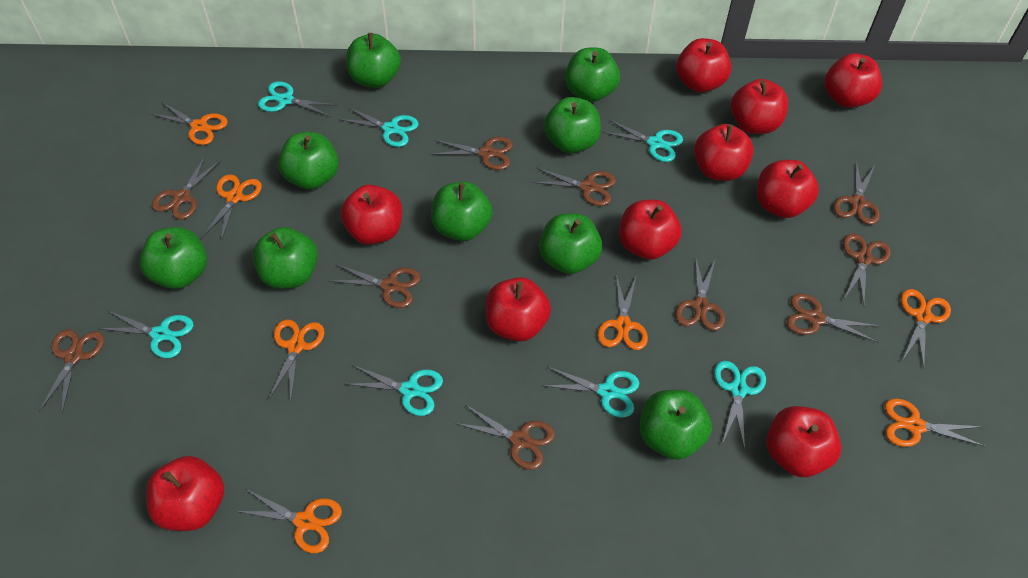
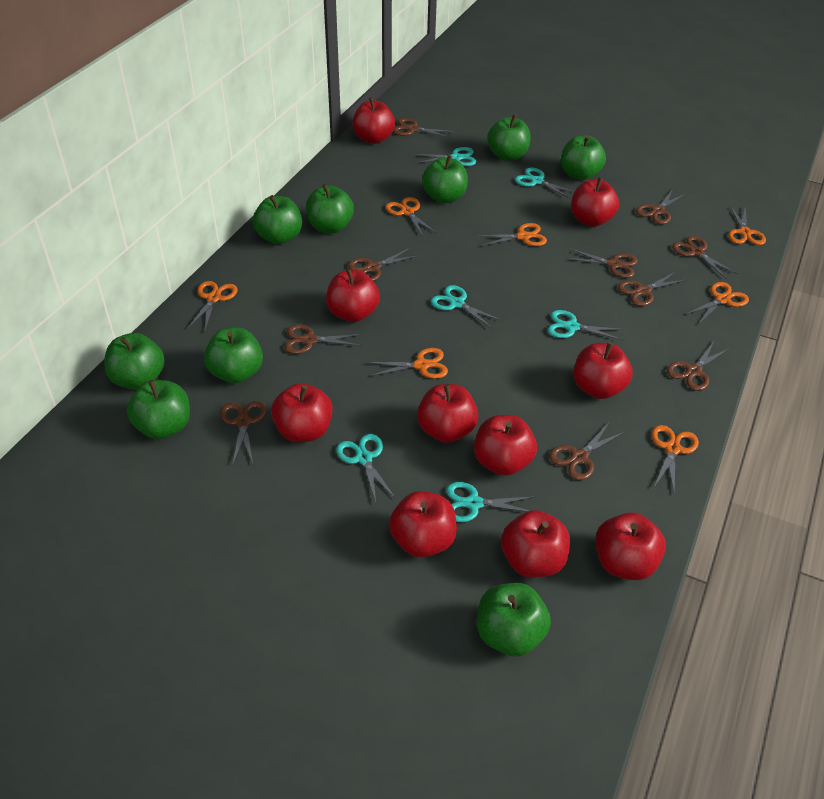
turquoise scissors: 7 -> 6

